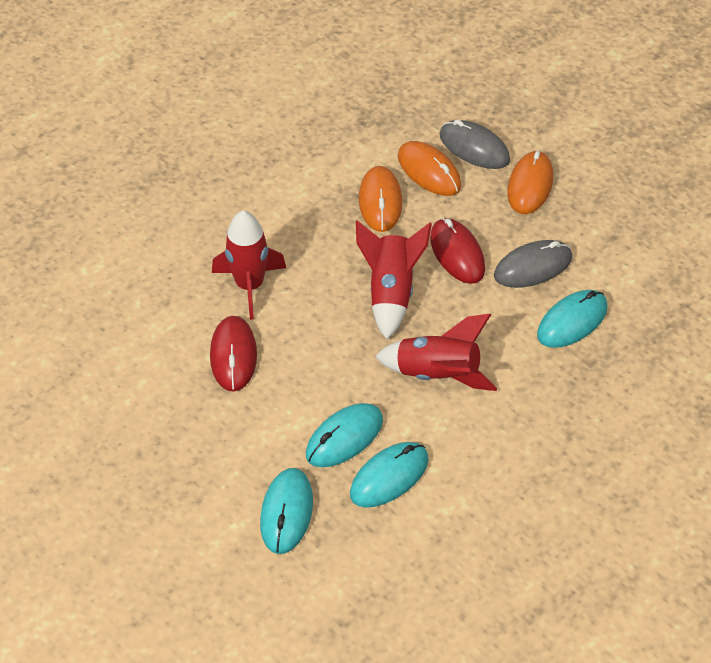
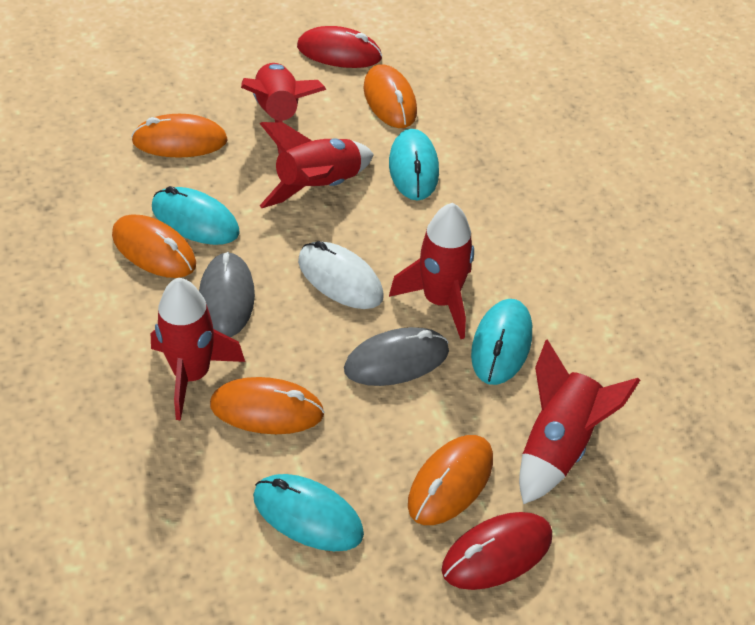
orange mouse: 3 -> 5
red rocket: 3 -> 5
white mouse: 0 -> 1

